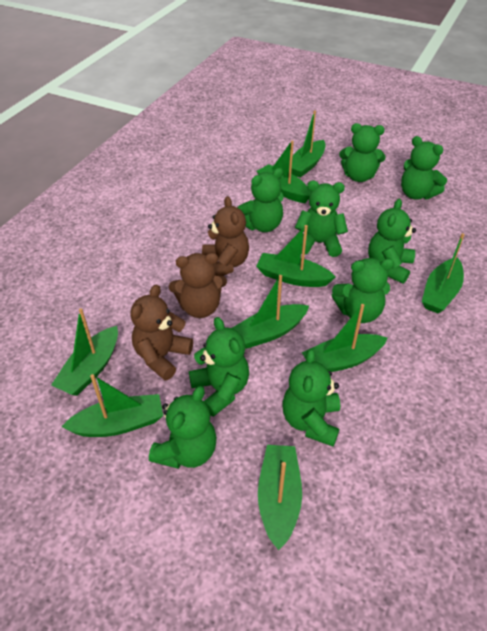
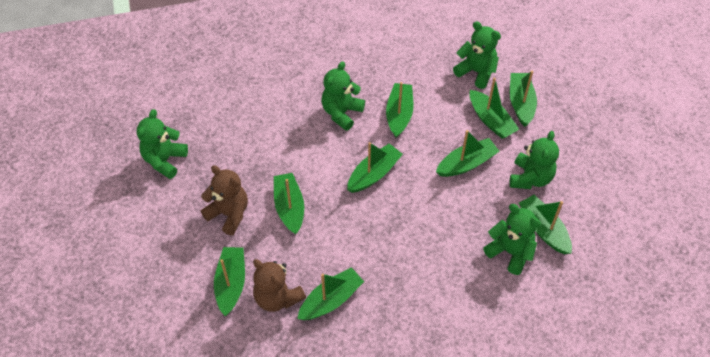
brown teddy bear: 3 -> 2
green teddy bear: 9 -> 5

